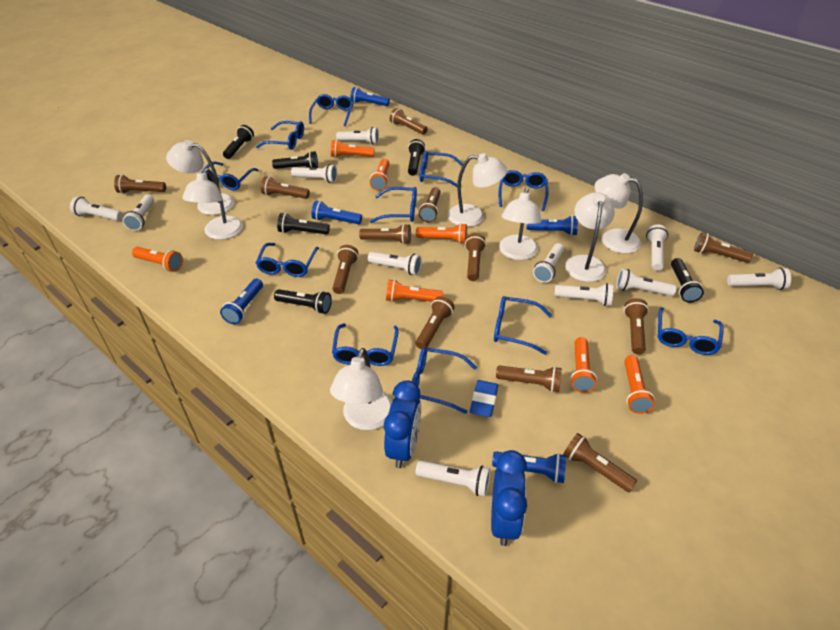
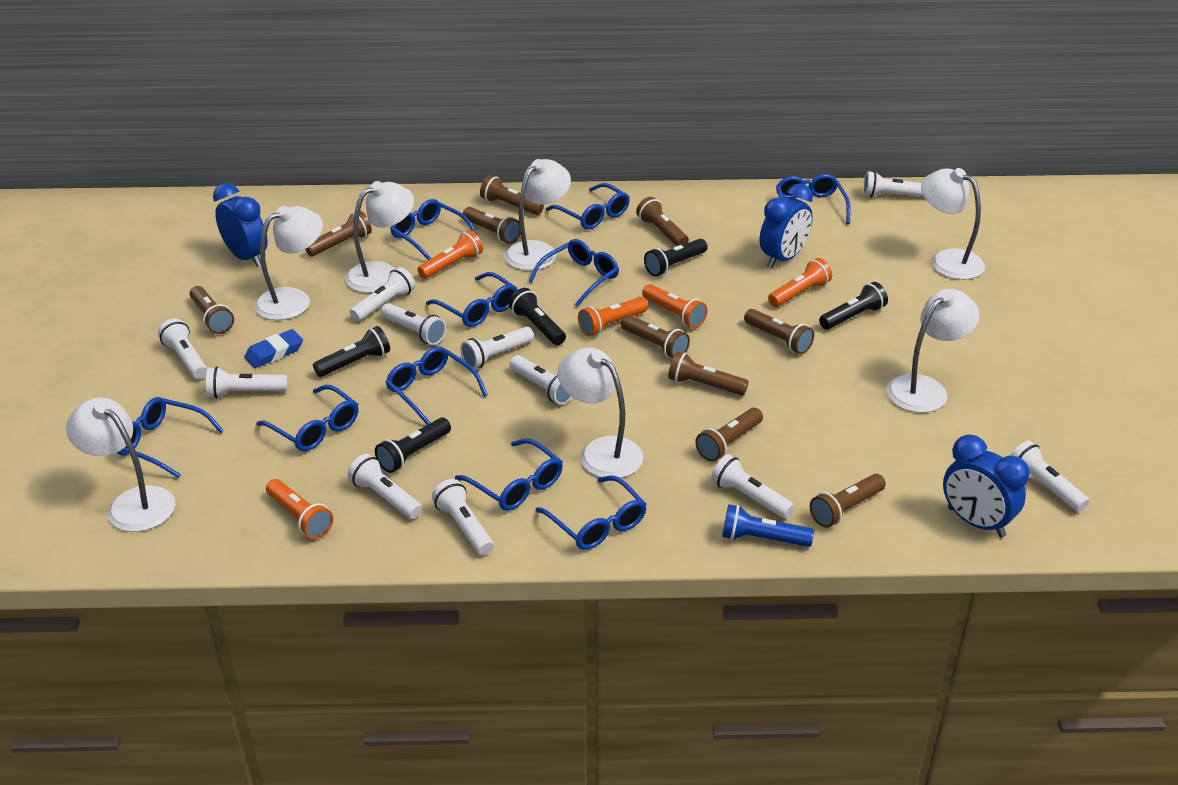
black flashlight: 6 -> 5
blue clock: 2 -> 3
blue flashlight: 5 -> 1
blue glasses: 11 -> 10
brown flashlight: 12 -> 10
orange flashlight: 7 -> 5

